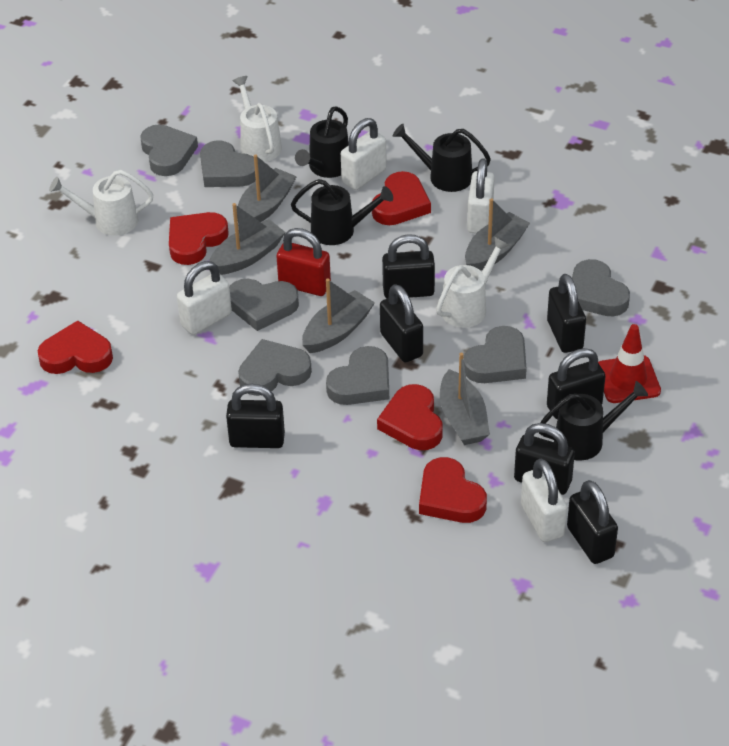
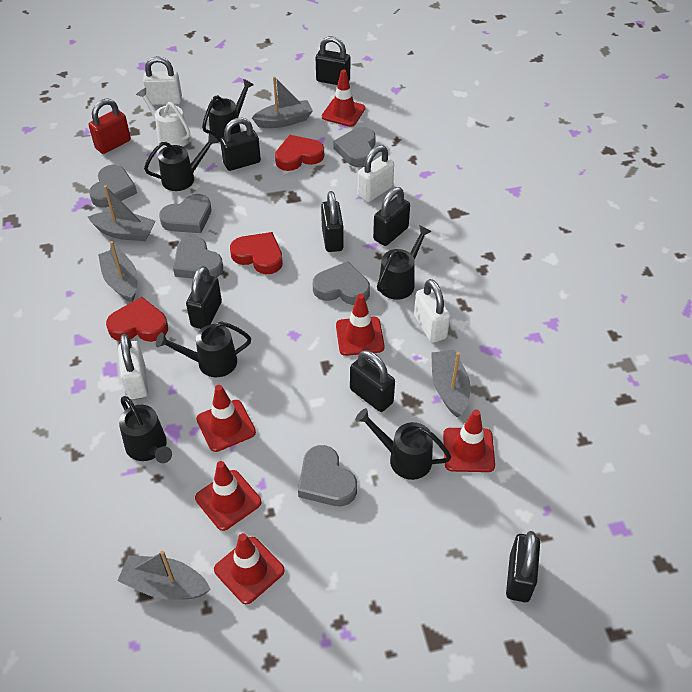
black watering can: 4 -> 6
grey heart: 7 -> 6
red heart: 5 -> 3
red traffic cone: 1 -> 6
white watering can: 3 -> 1

